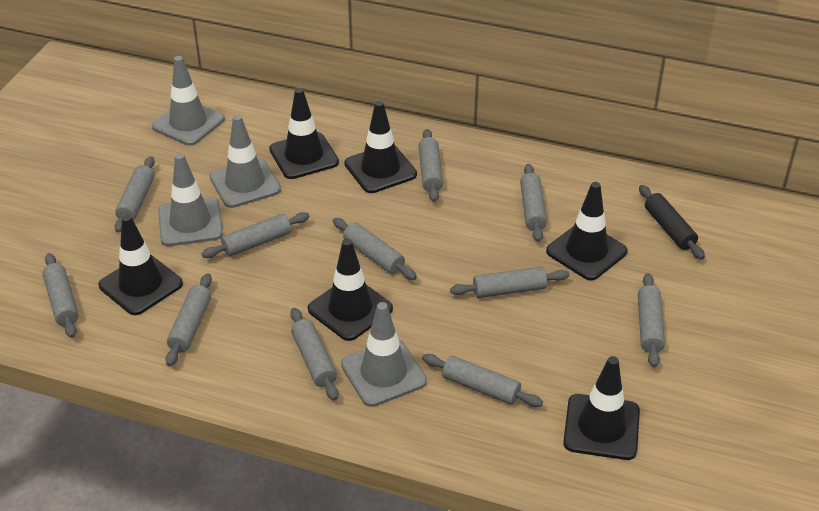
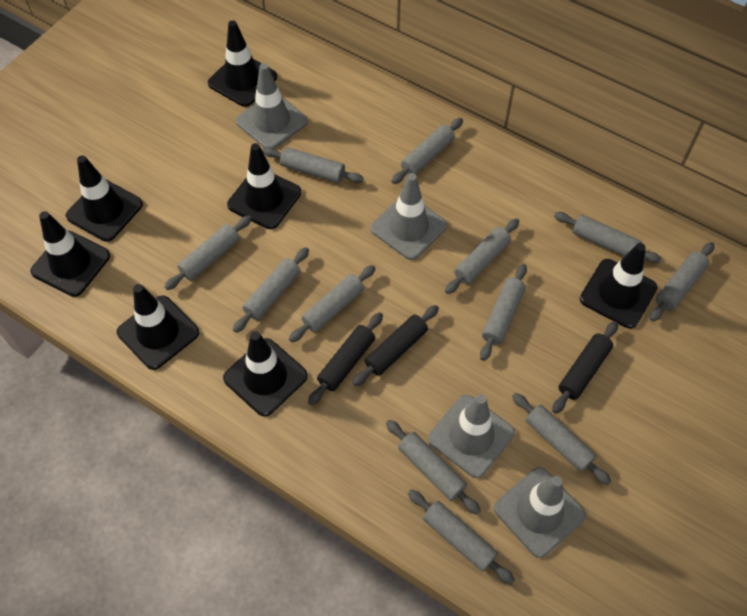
black rolling pin: 1 -> 3
black traffic cone: 6 -> 7
grey rolling pin: 11 -> 12

